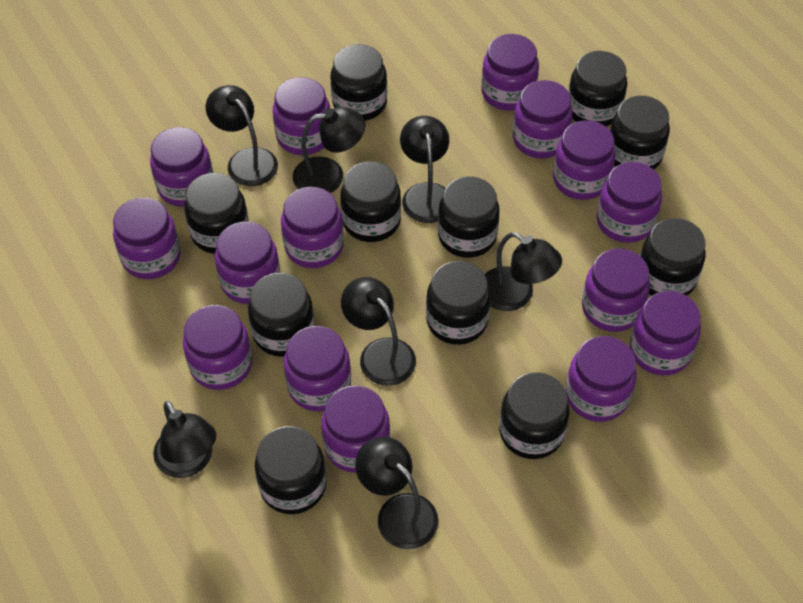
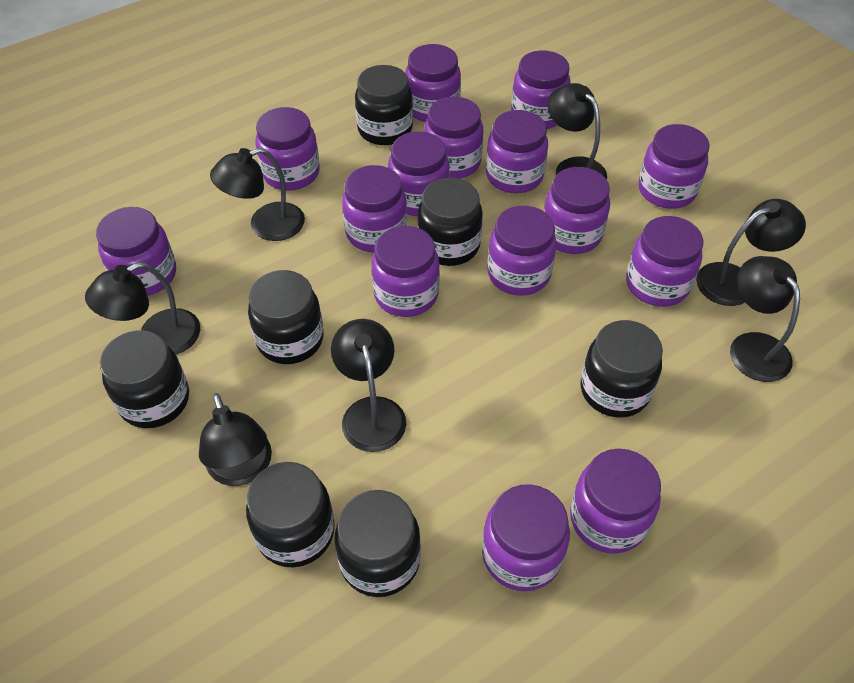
black jar: 11 -> 7

